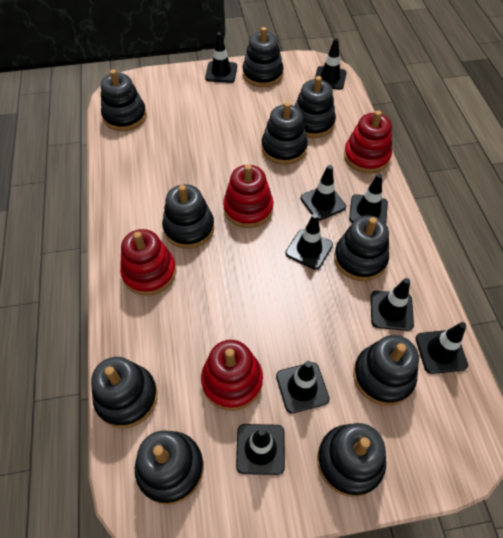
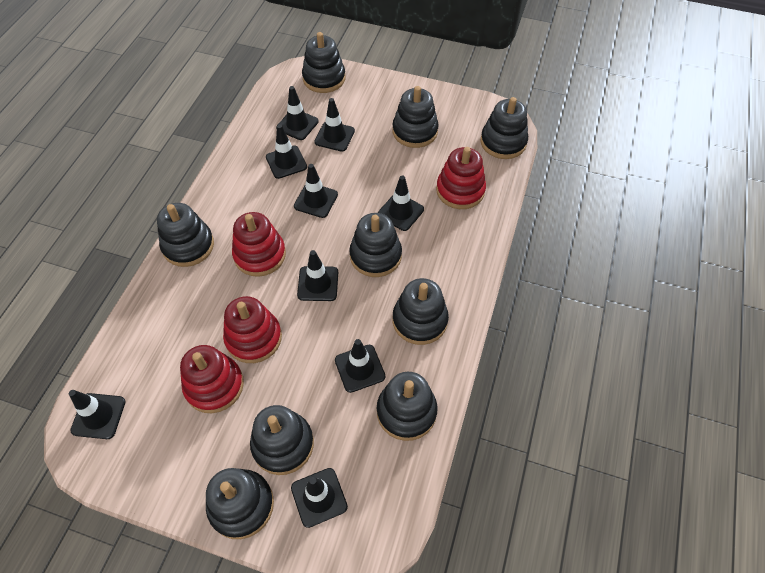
black stacking toy: 10 -> 9

